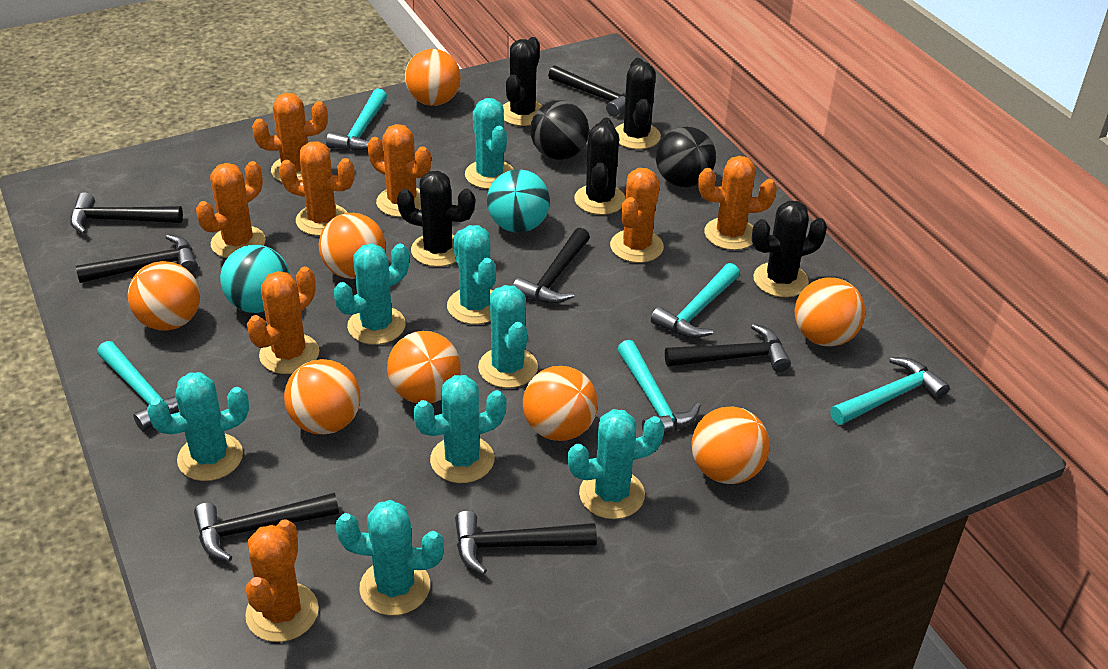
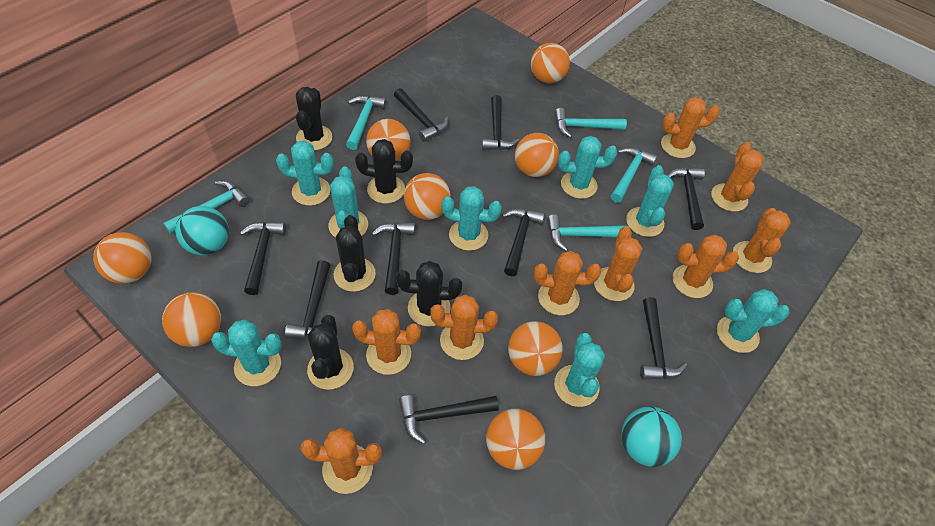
black ball: 2 -> 0
black hammer: 7 -> 9
orange cactus: 8 -> 9

